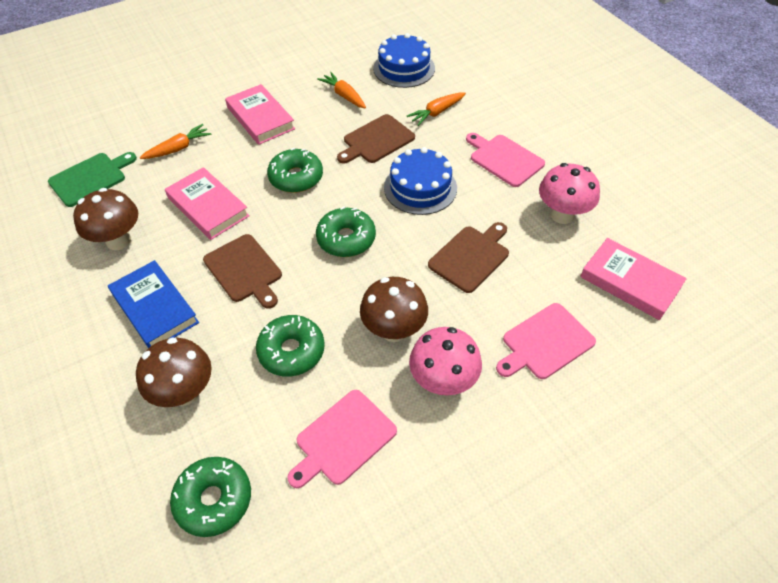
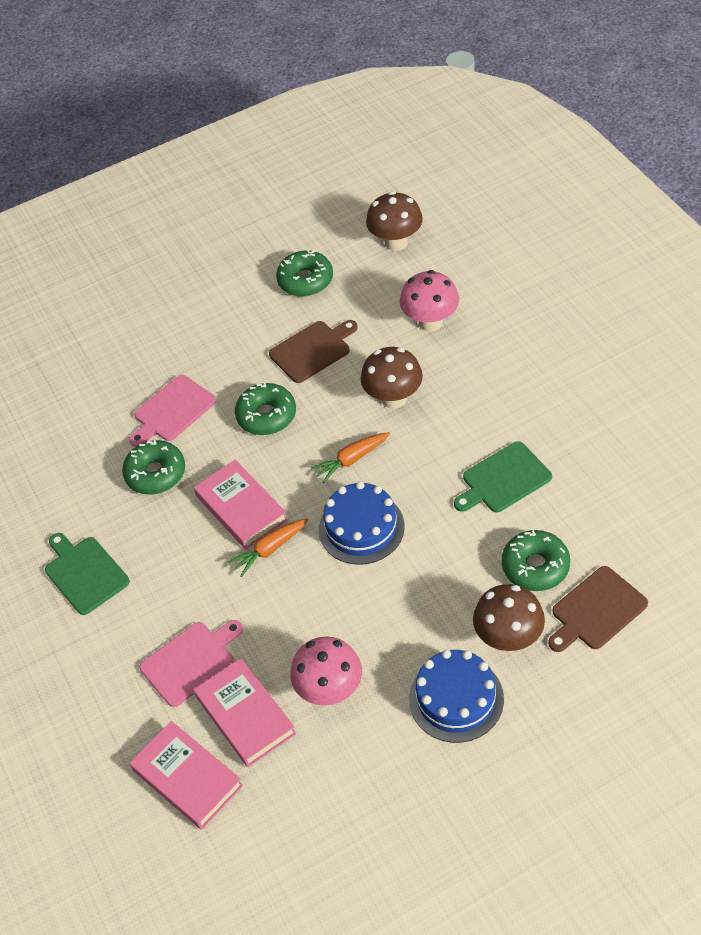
blue book: 1 -> 0
brown cutting board: 3 -> 2
green cutting board: 1 -> 2
orange carrot: 3 -> 2
pink cutting board: 3 -> 2

